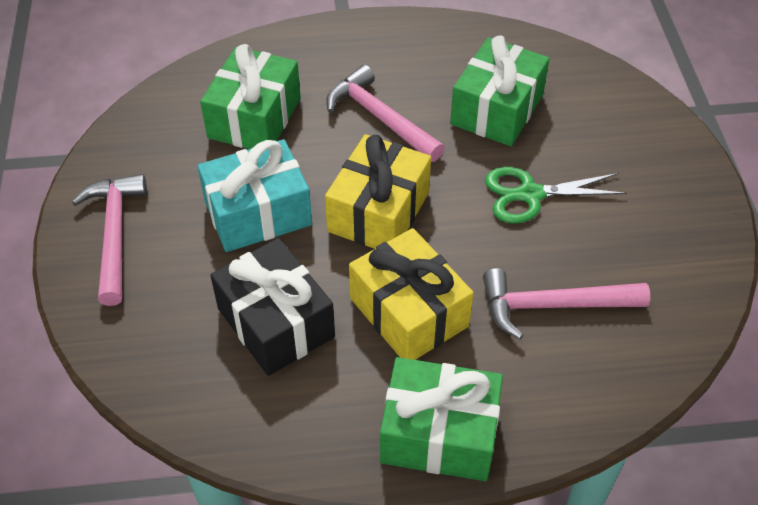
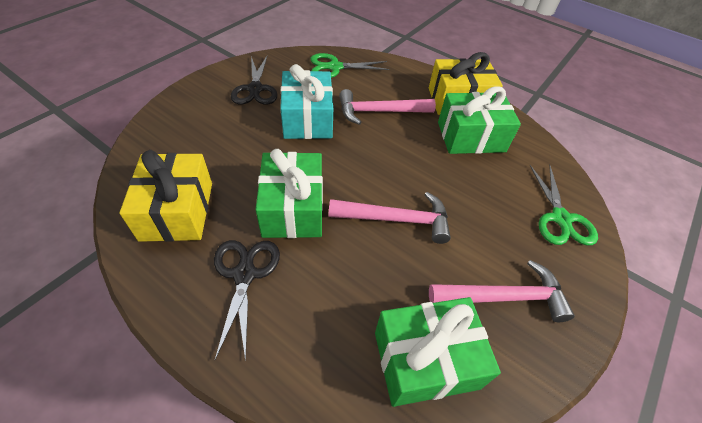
black gift: 1 -> 0
black scissors: 0 -> 2
green scissors: 1 -> 2

